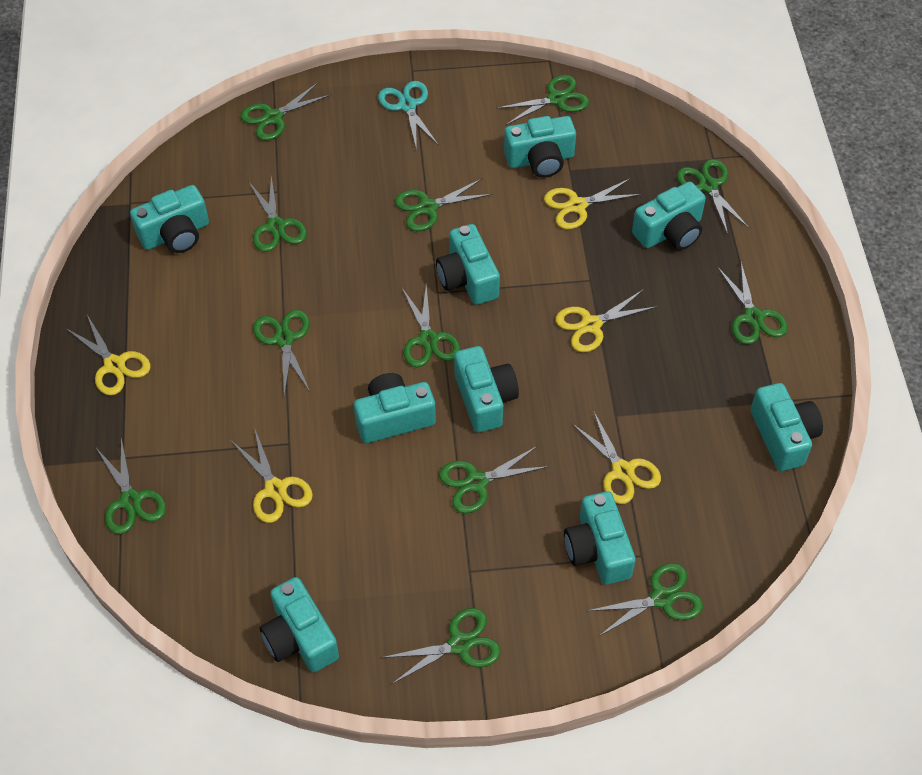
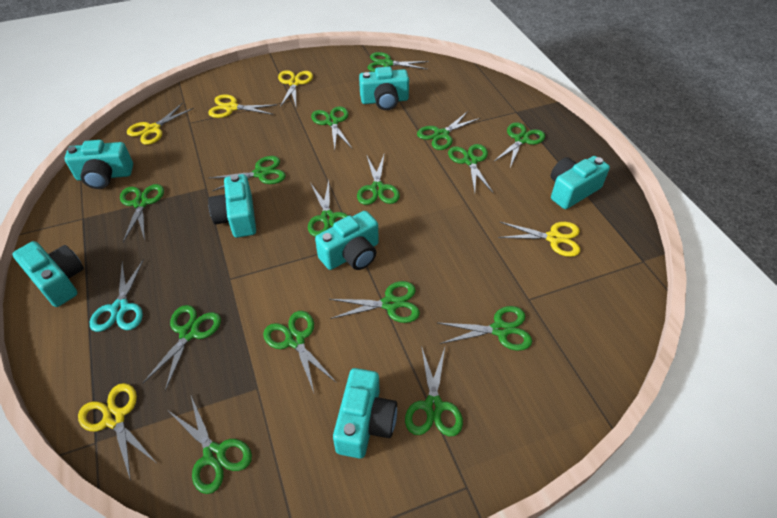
green scissors: 12 -> 15
turquoise camera: 9 -> 7

